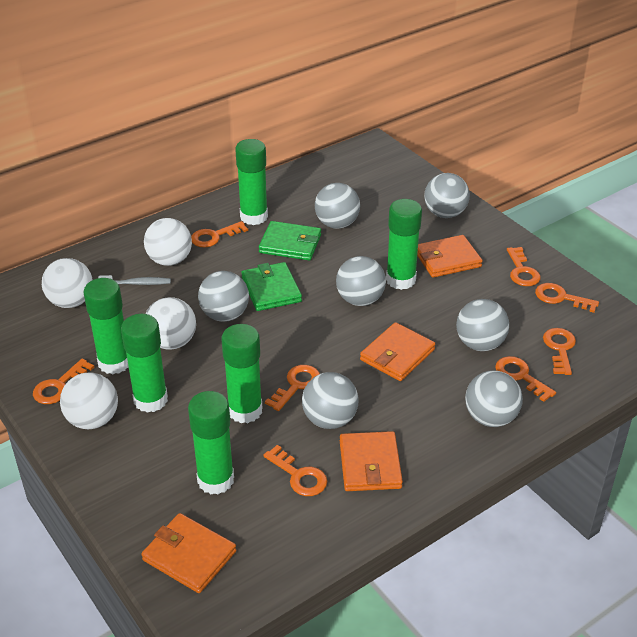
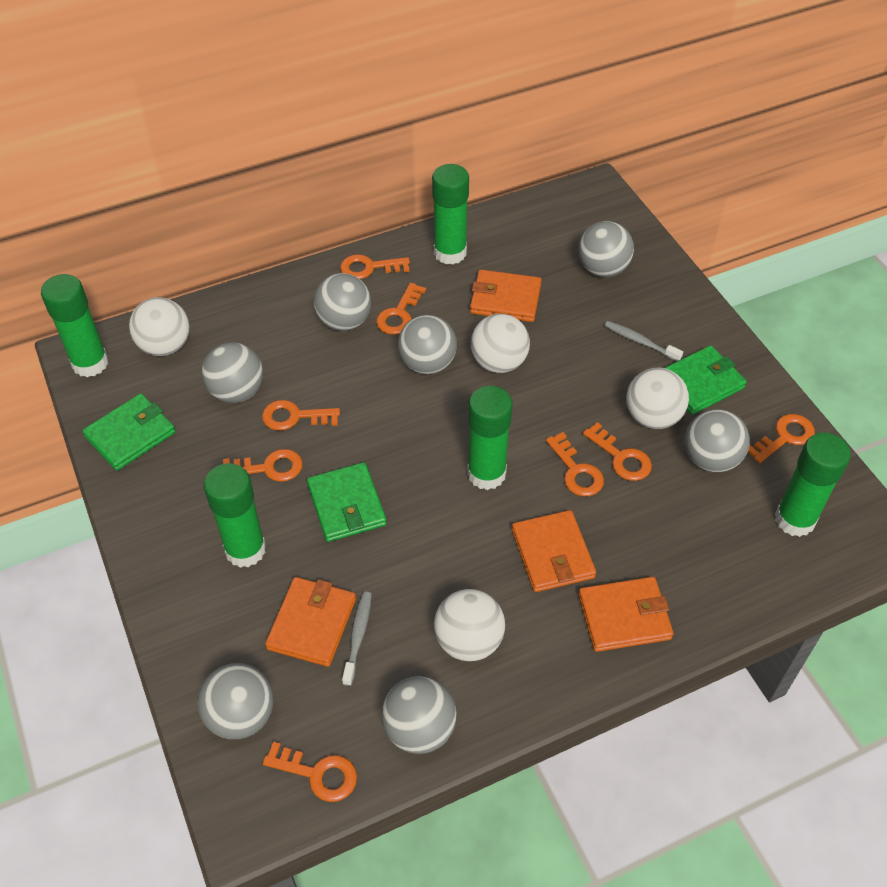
green glue stick: 6 -> 5
green wallet: 2 -> 3
grey toothbrush: 1 -> 2

